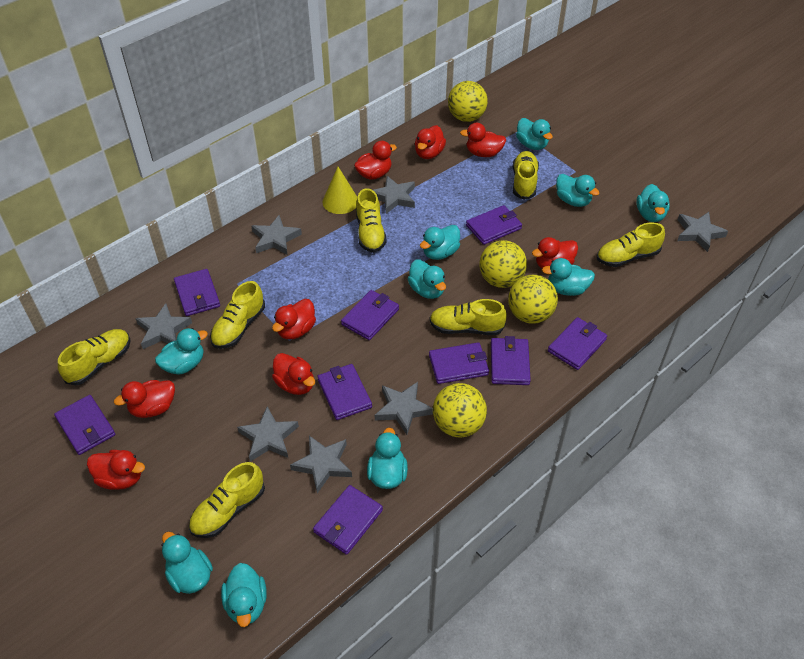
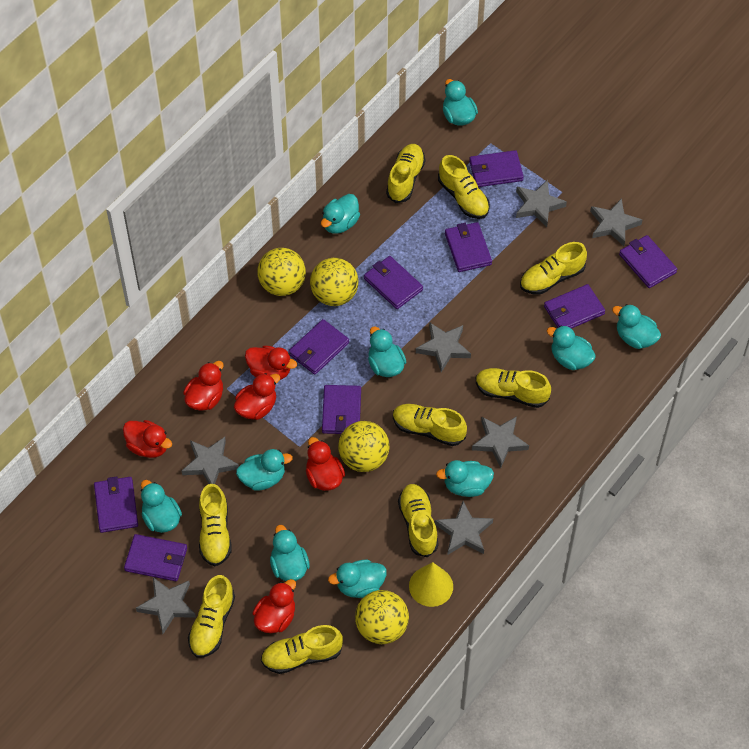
red duck: 8 -> 6
yellow shoe: 7 -> 9

